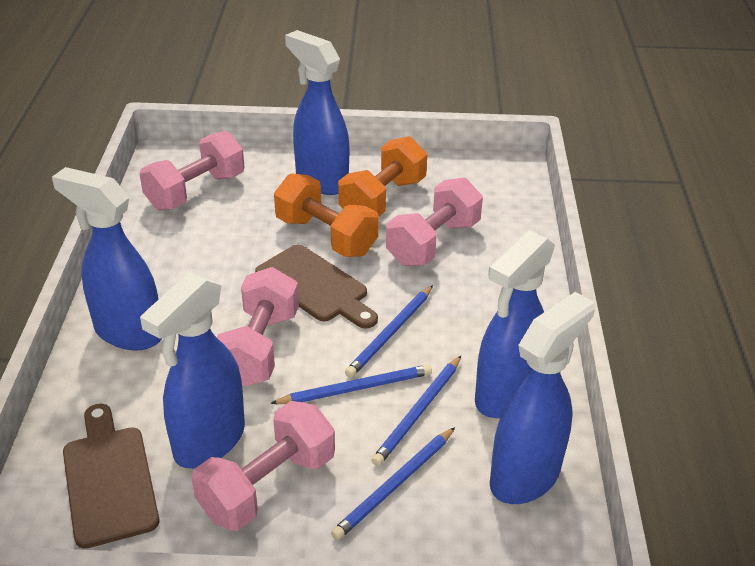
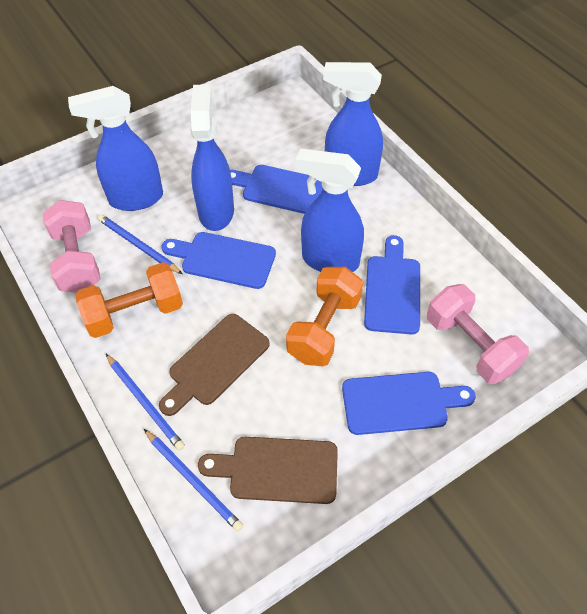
blue cutting board: 0 -> 4
blue pencil: 4 -> 3
blue spray bottle: 5 -> 4
pink dumbbell: 4 -> 2

